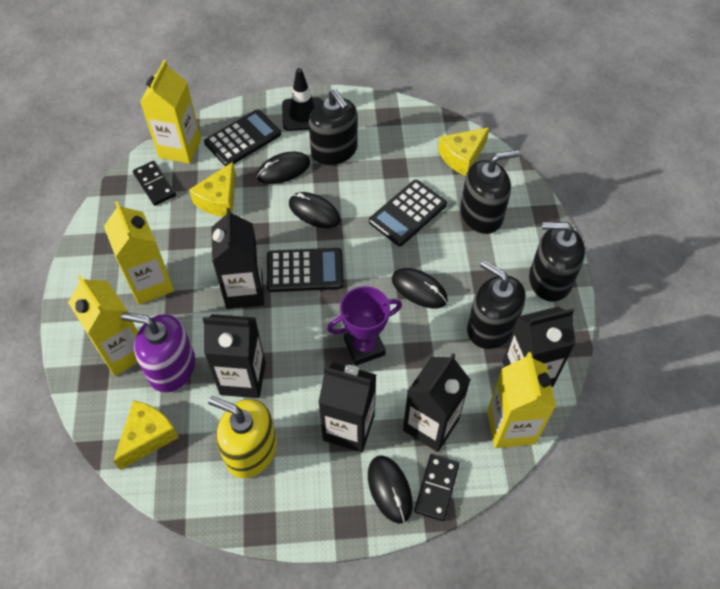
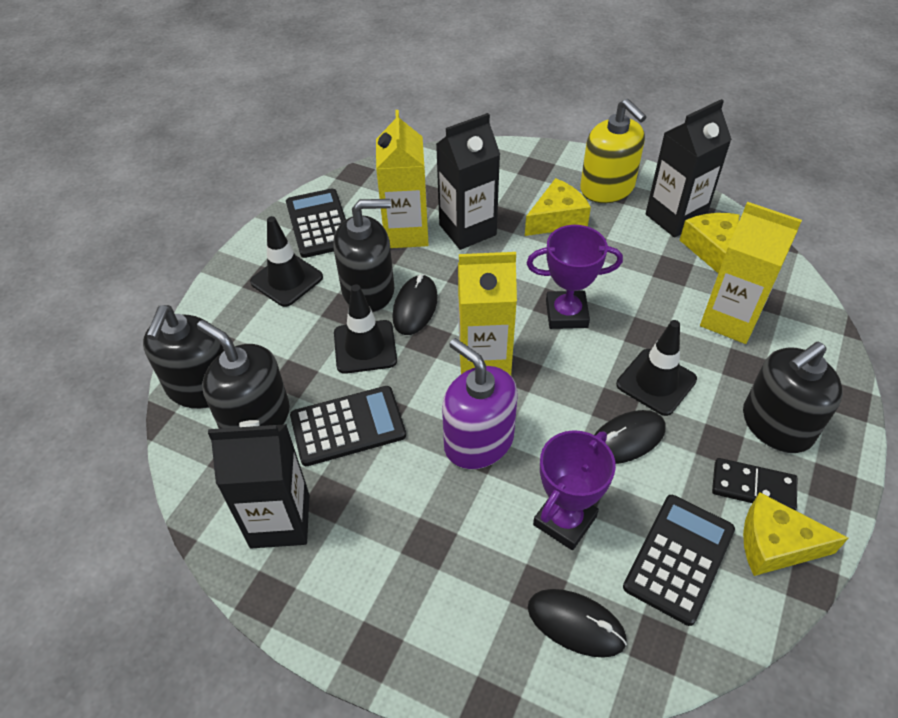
black carton: 5 -> 3
black domino: 2 -> 1
black mouse: 4 -> 3
black traffic cone: 1 -> 3
purple trophy: 1 -> 2
yellow carton: 4 -> 3

